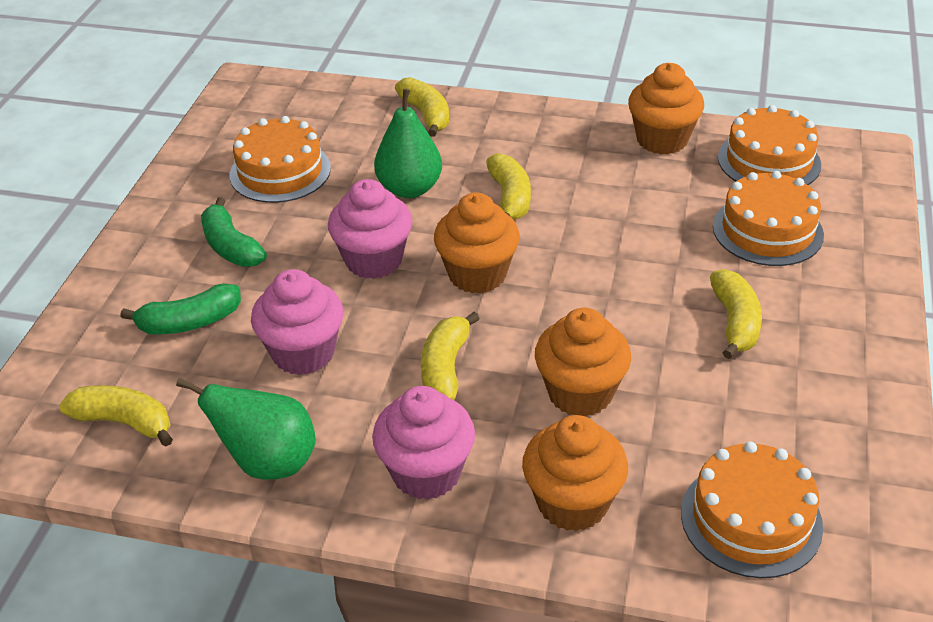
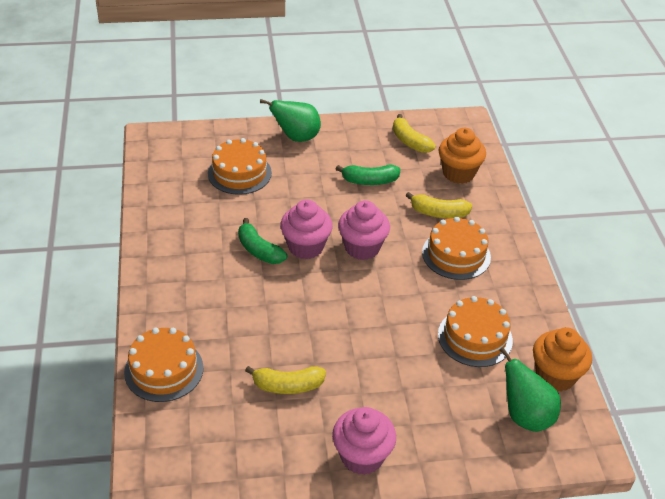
orange cupcake: 4 -> 2
yellow banana: 5 -> 3

